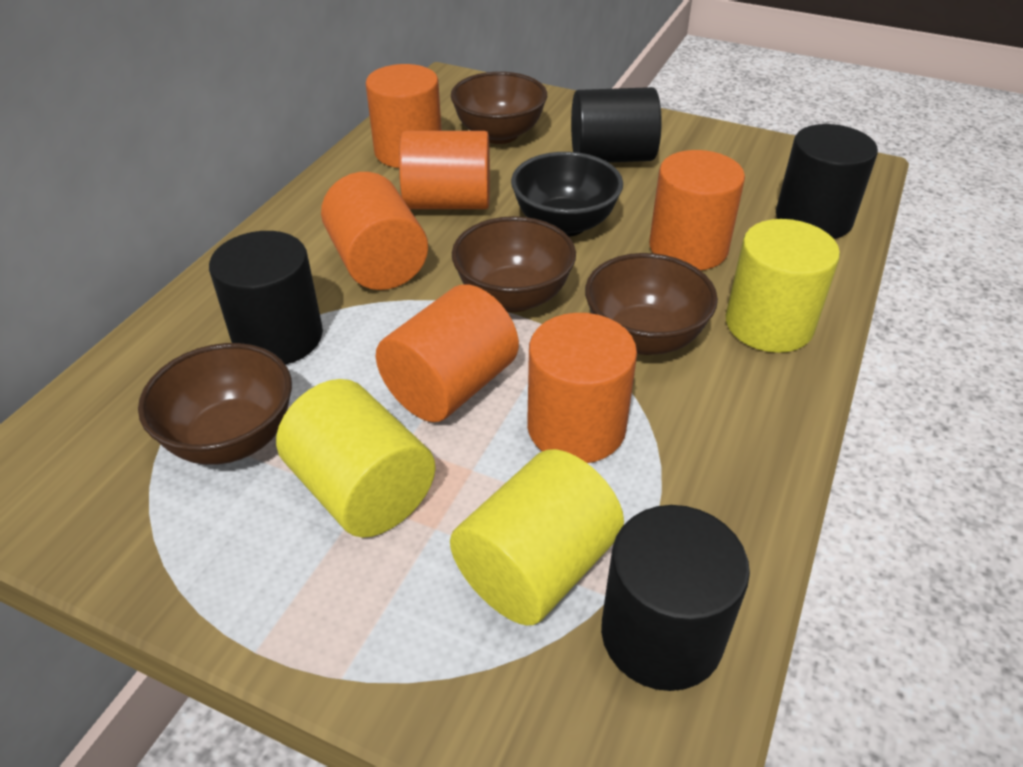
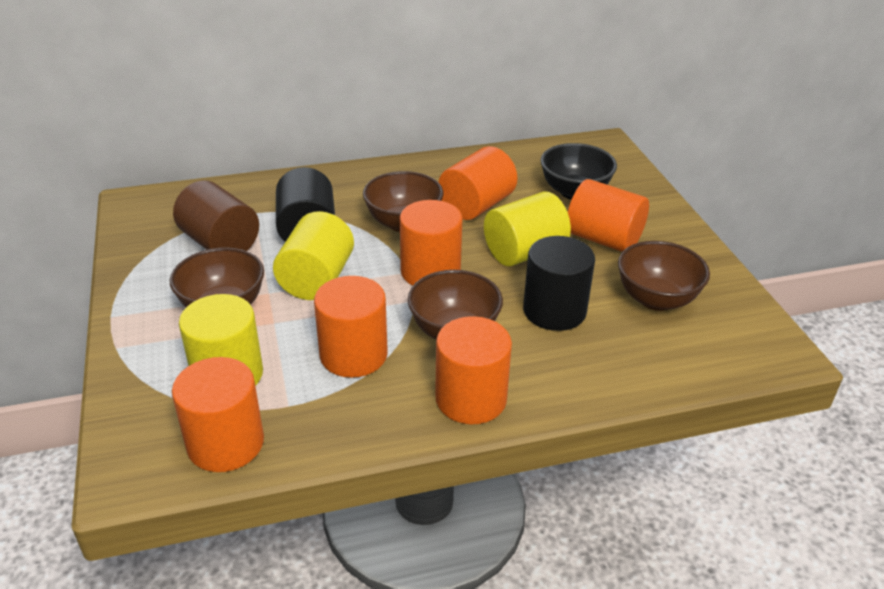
black cylinder: 4 -> 2
brown cylinder: 0 -> 1

